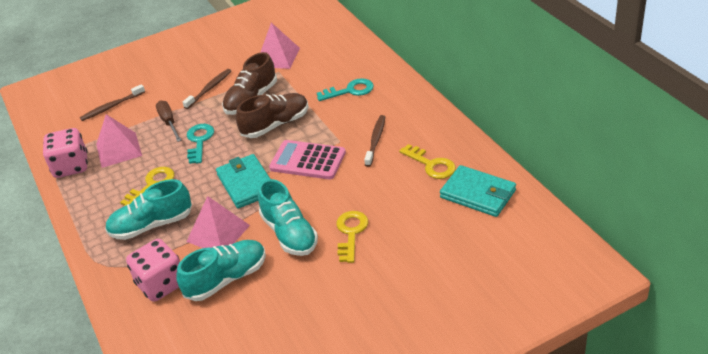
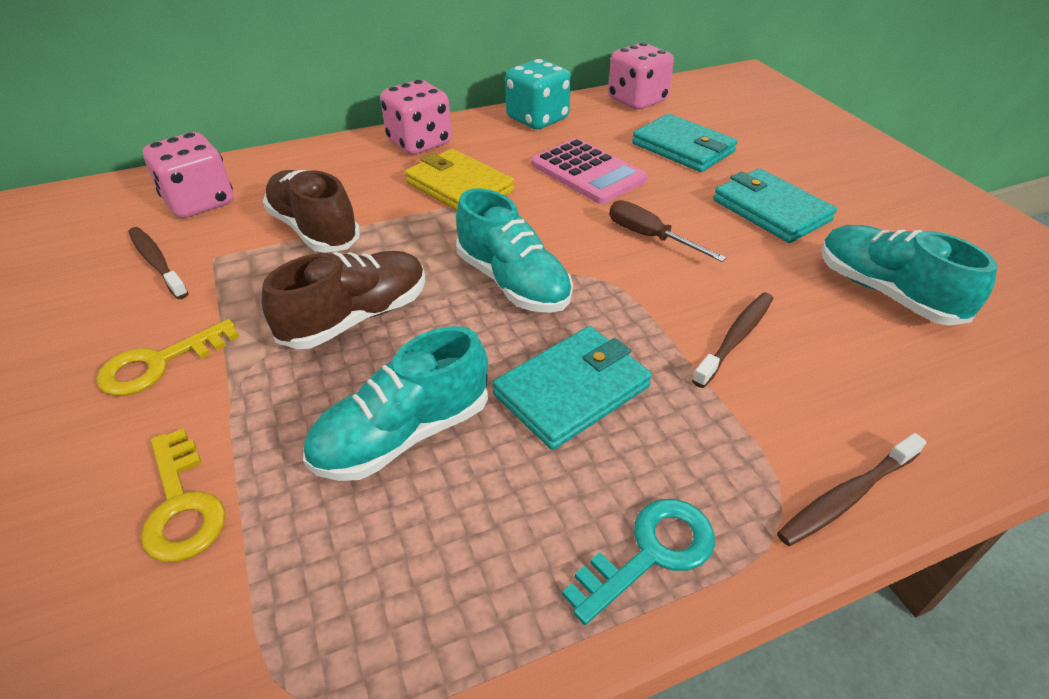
pink dice: 2 -> 3
pink pyramid: 3 -> 0
turquoise dice: 0 -> 1
turquoise key: 2 -> 1
turquoise wallet: 2 -> 3
yellow key: 3 -> 2
yellow wallet: 0 -> 1

